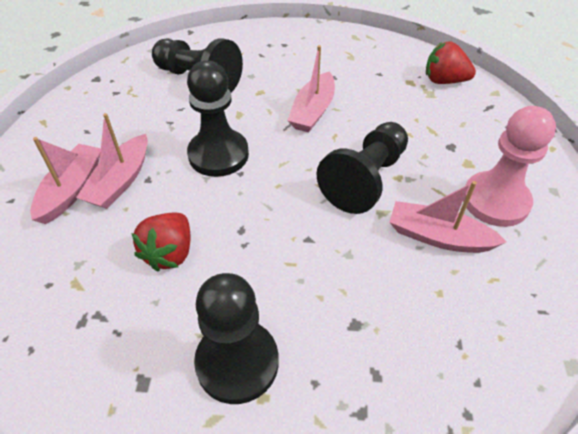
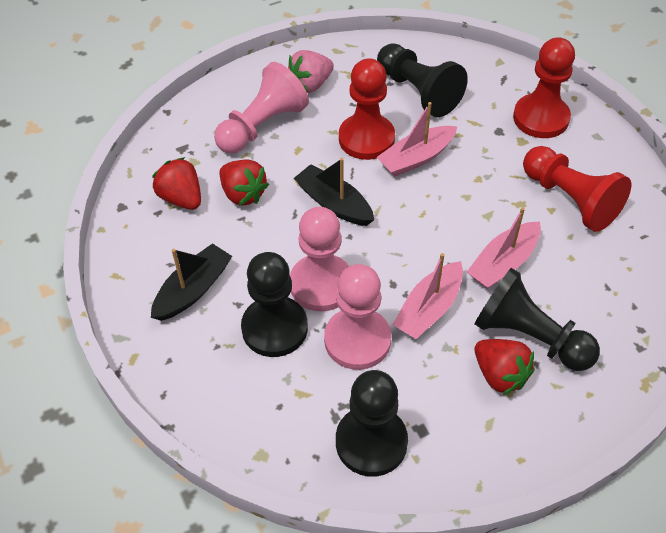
black boat: 0 -> 2
pink boat: 4 -> 3
pink pawn: 1 -> 3
pink strawberry: 0 -> 1
red pawn: 0 -> 3
red strawberry: 2 -> 3

